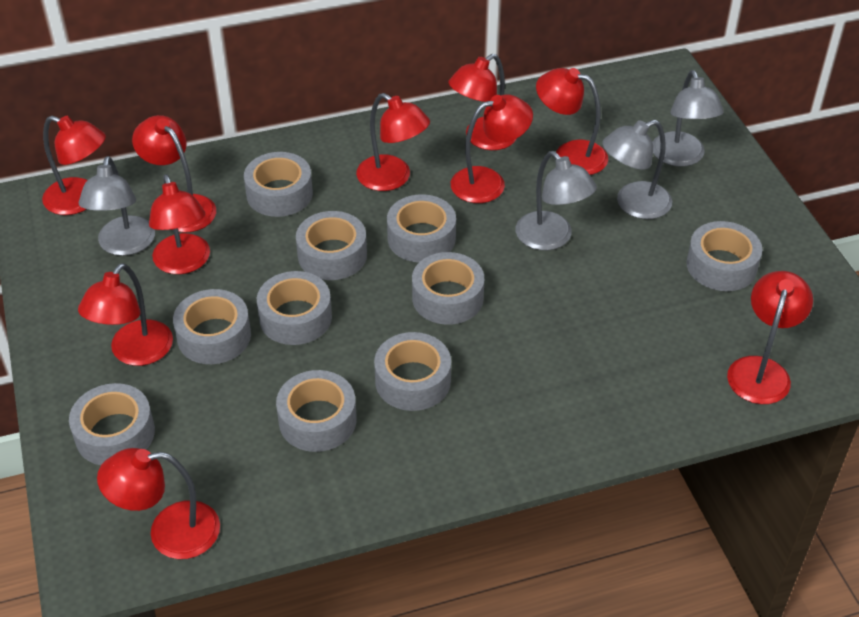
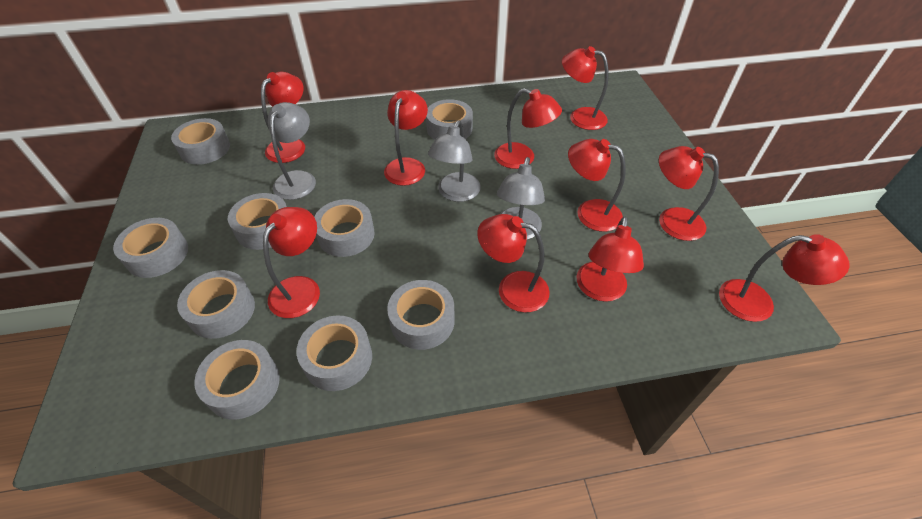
grey lamp: 4 -> 3
grey tape: 10 -> 9

